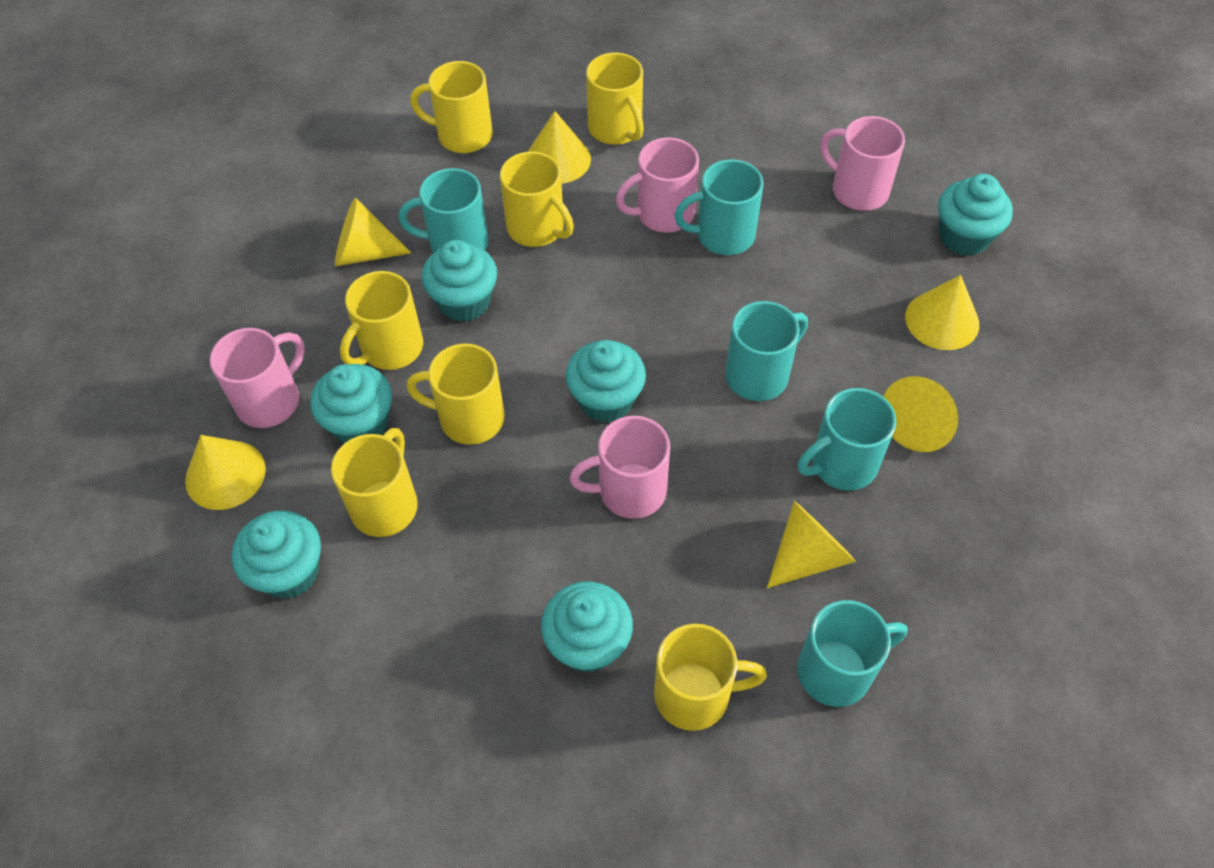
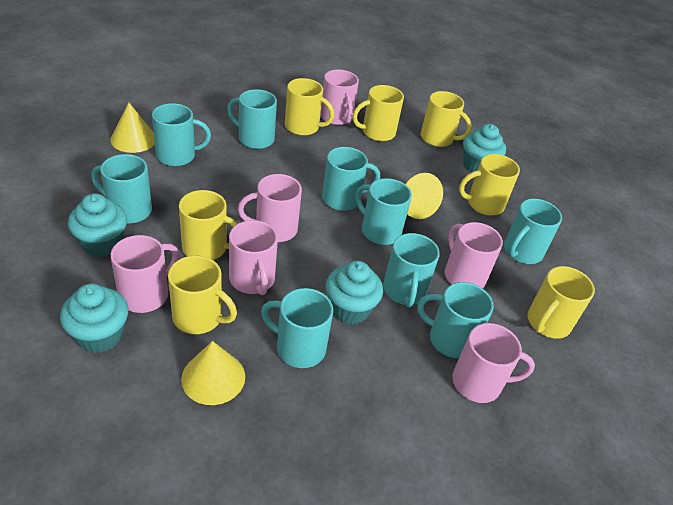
pink mug: 4 -> 6
turquoise cupcake: 6 -> 4
turquoise mug: 5 -> 9
yellow cone: 6 -> 3

